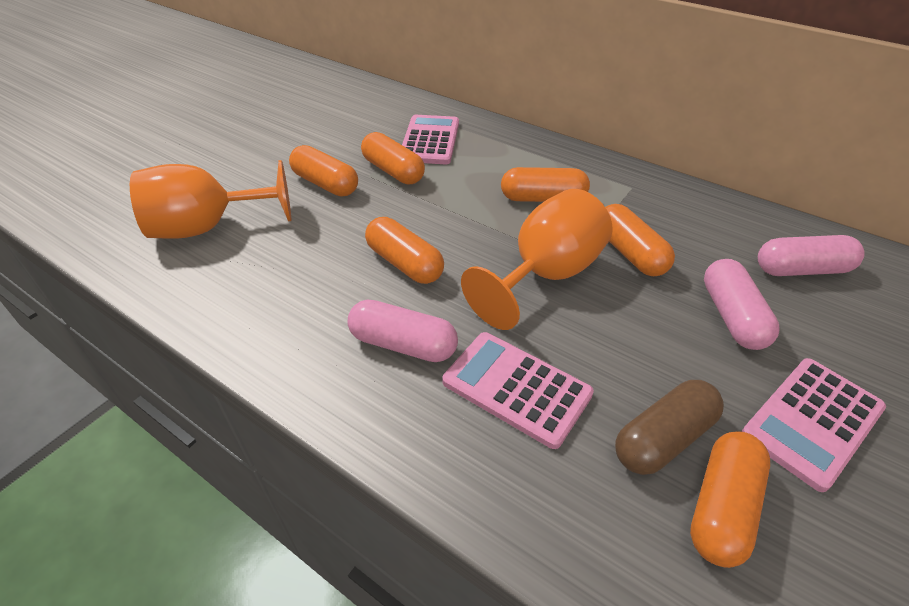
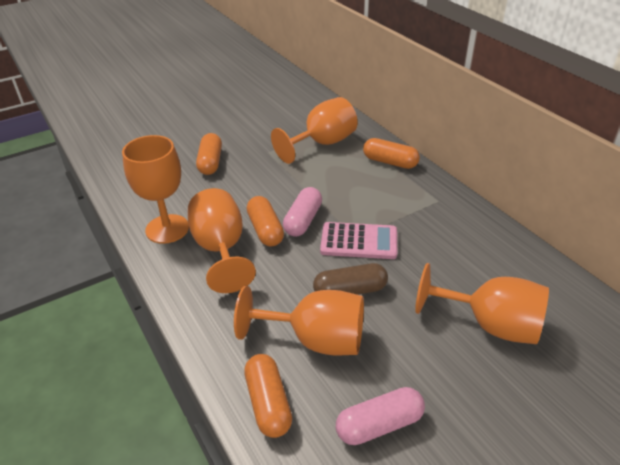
orange capsule: 6 -> 4
orange goblet: 2 -> 5
pink calculator: 3 -> 1
pink capsule: 3 -> 2

